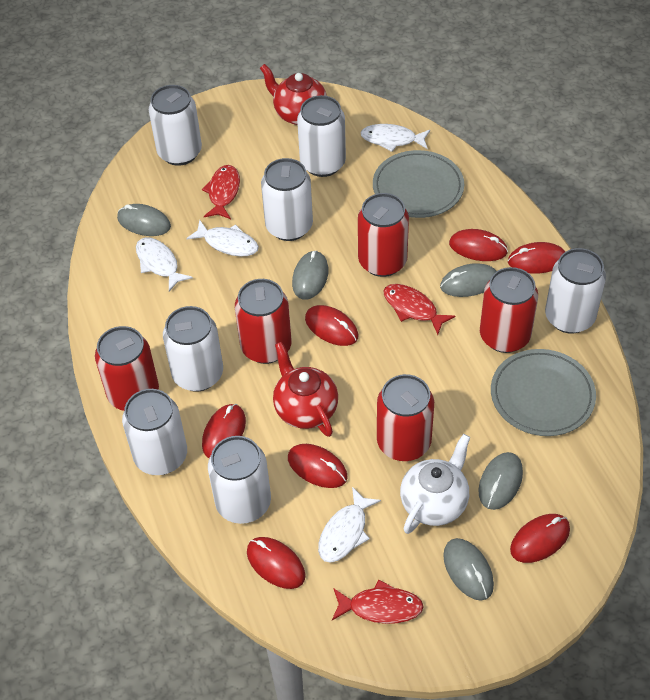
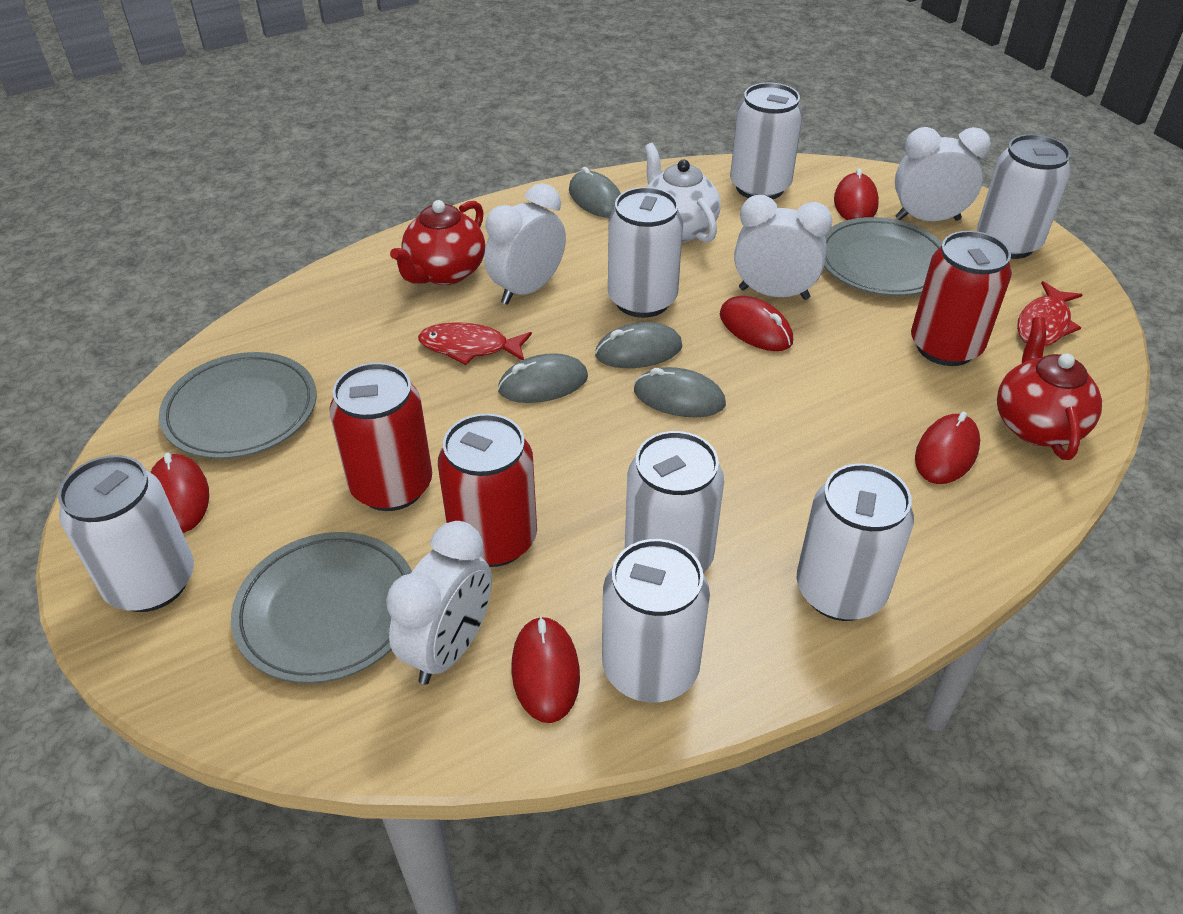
grey mouse: 5 -> 4
grey plate: 2 -> 3
red can: 5 -> 3
red fish: 3 -> 2
red mouse: 7 -> 5
white clock: 0 -> 4
white fish: 4 -> 0

